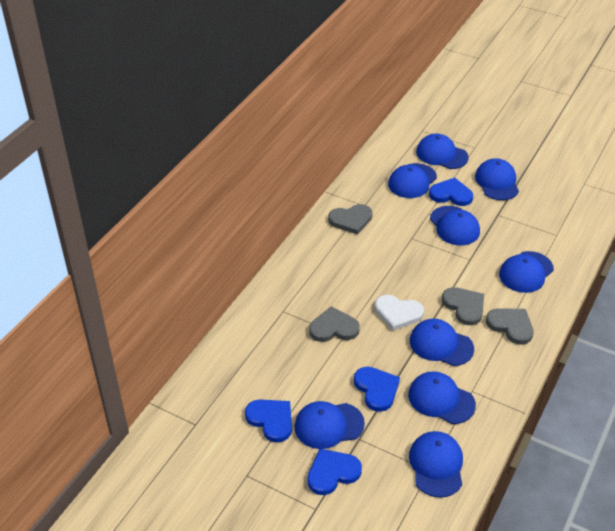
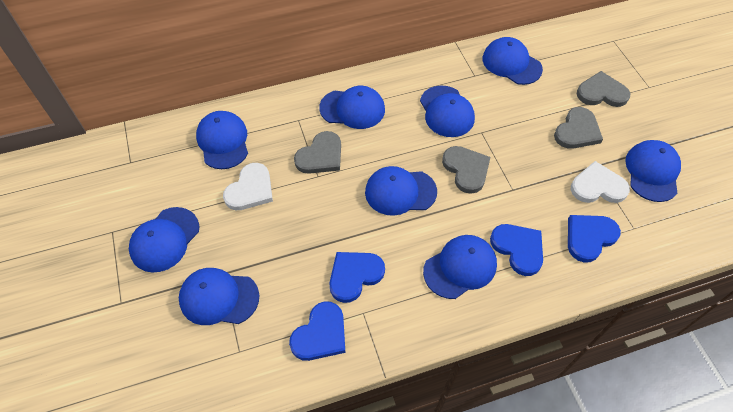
white heart: 1 -> 2

